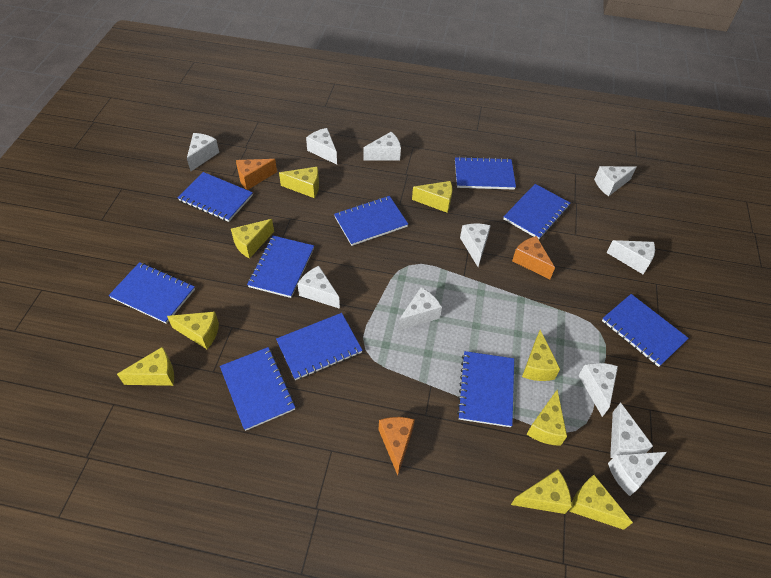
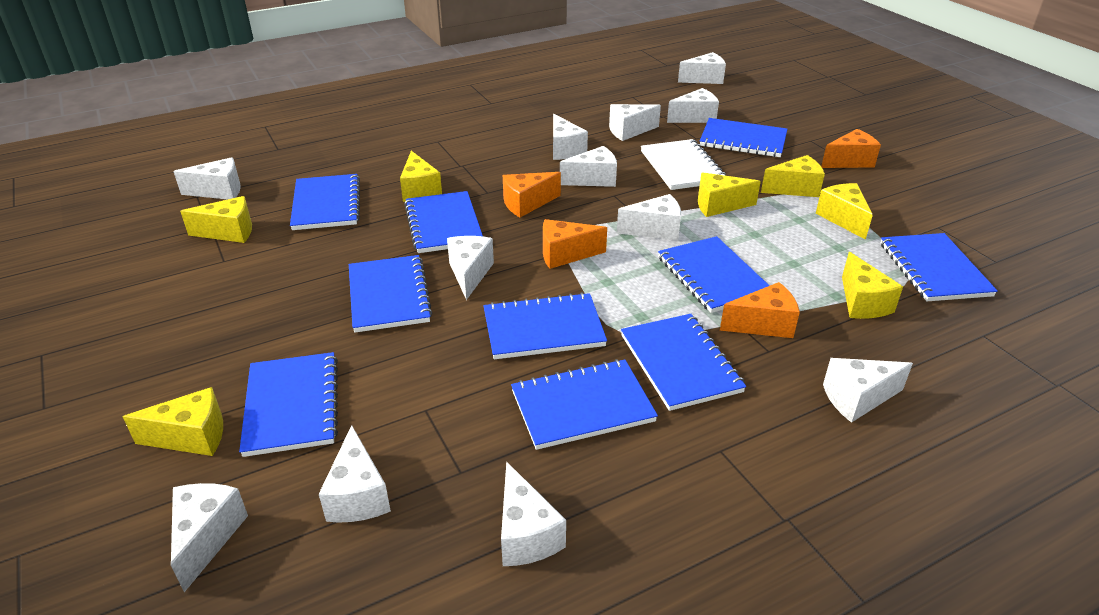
orange cheese: 3 -> 4
white cheese: 11 -> 12
white notebook: 0 -> 1
yellow cheese: 9 -> 7

